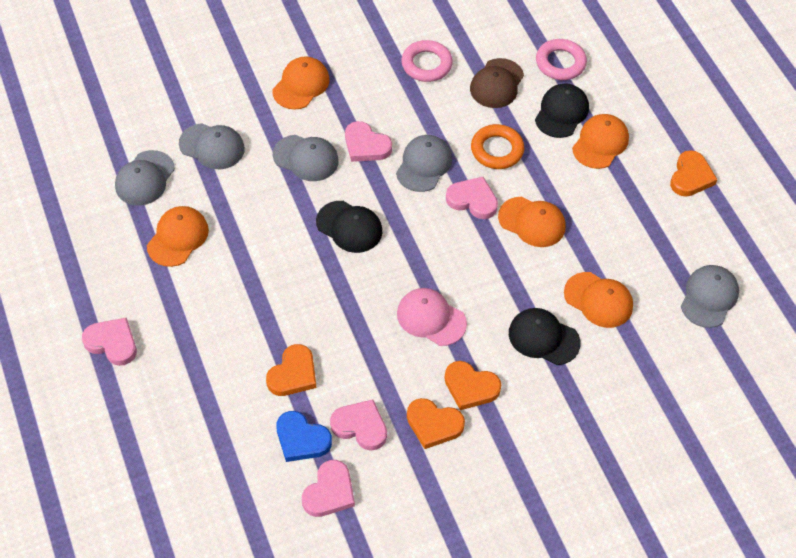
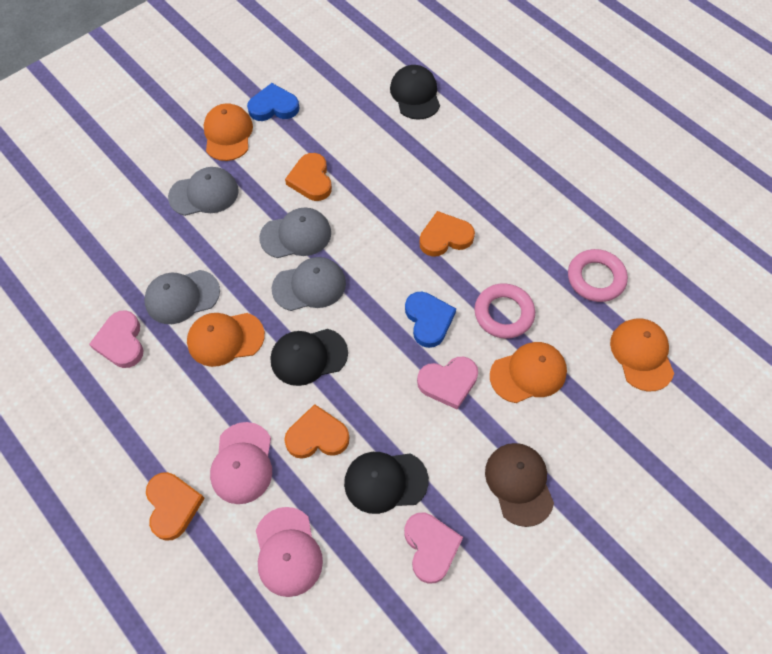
blue heart: 1 -> 2
grey cap: 5 -> 4
orange cap: 5 -> 4
orange ring: 1 -> 0
pink cap: 1 -> 2
pink heart: 5 -> 3

